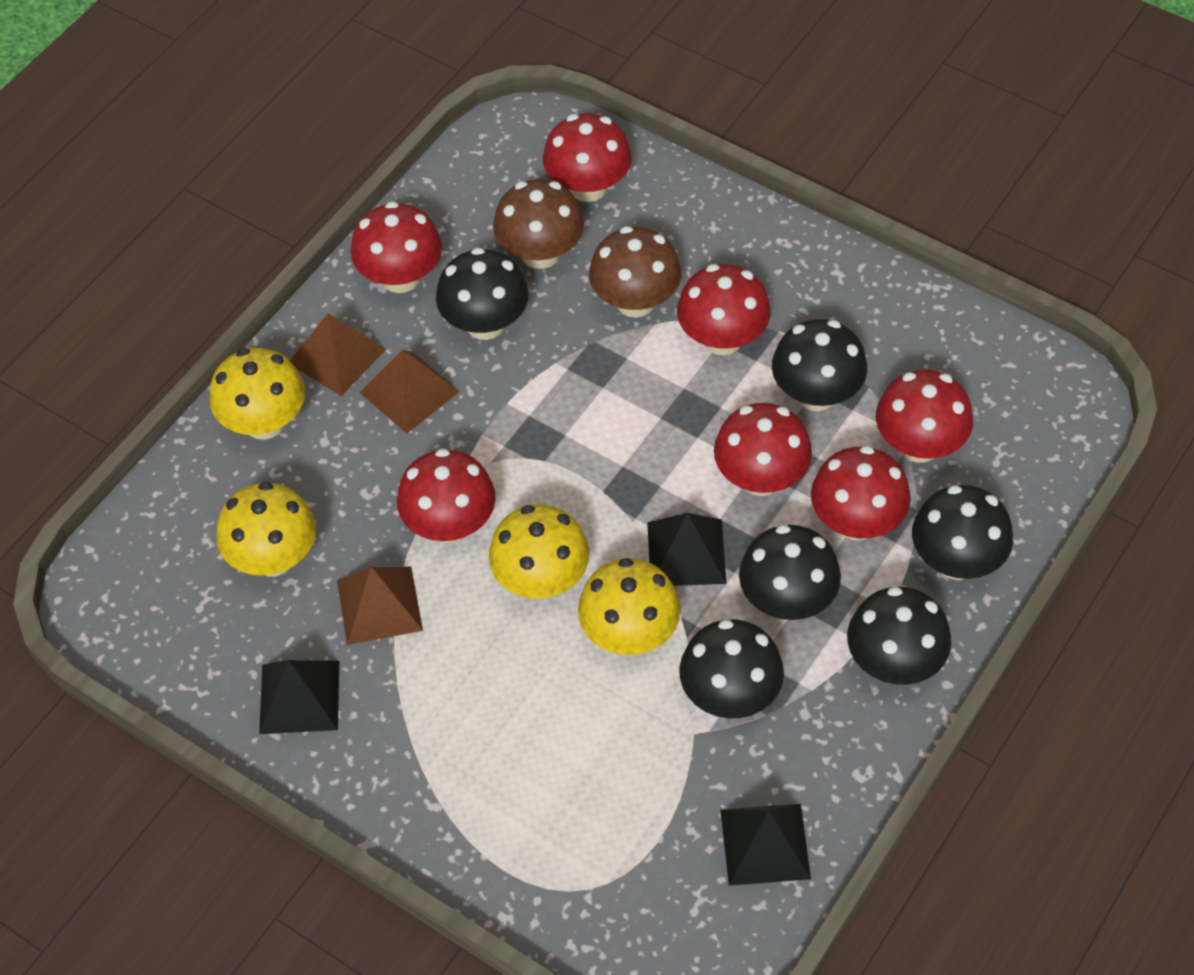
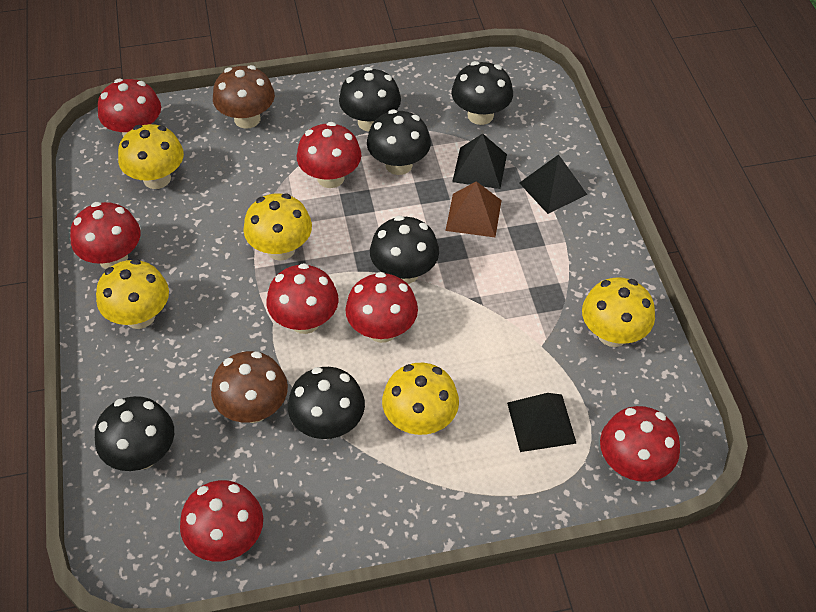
brown pyramid: 3 -> 1
yellow mushroom: 4 -> 5

